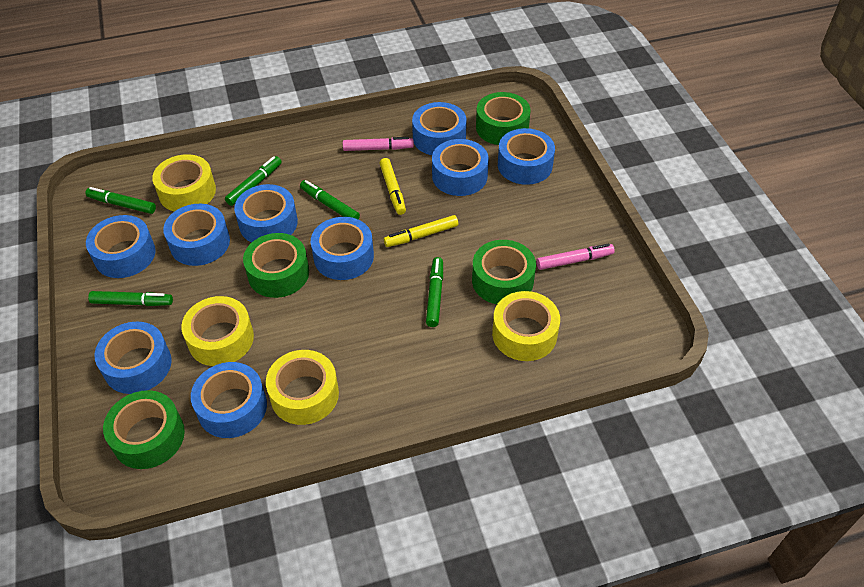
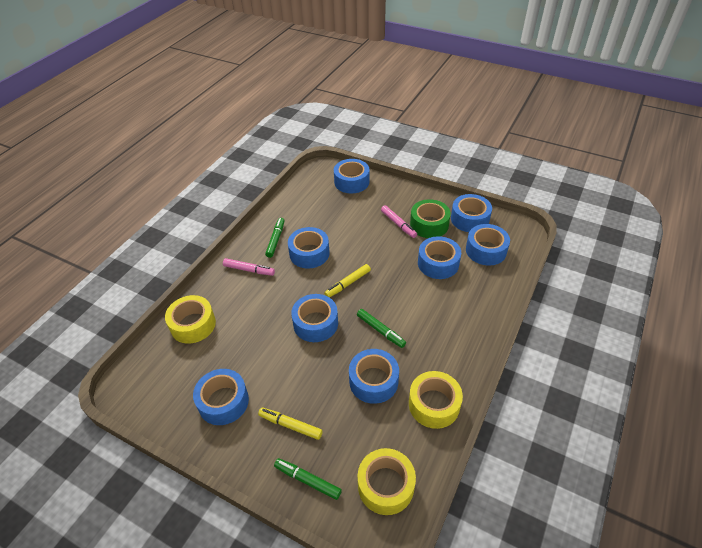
blue tape: 9 -> 8
green marker: 5 -> 3
green tape: 4 -> 1
yellow tape: 4 -> 3

